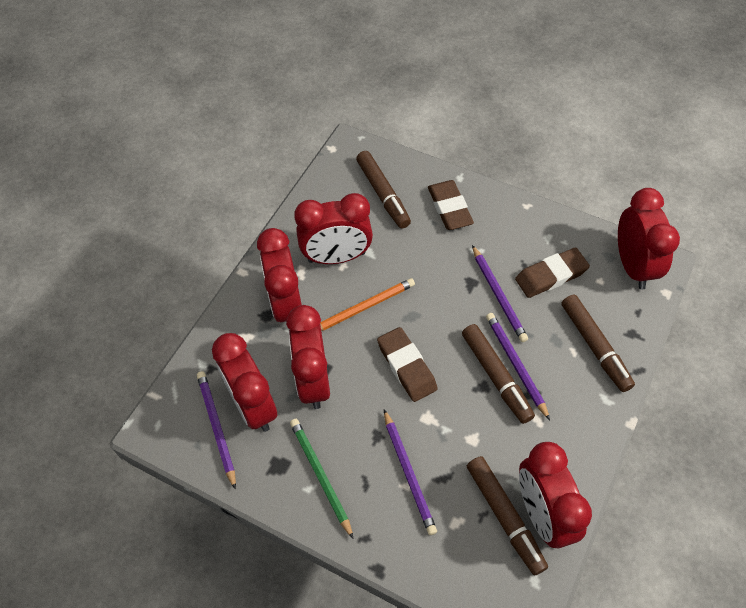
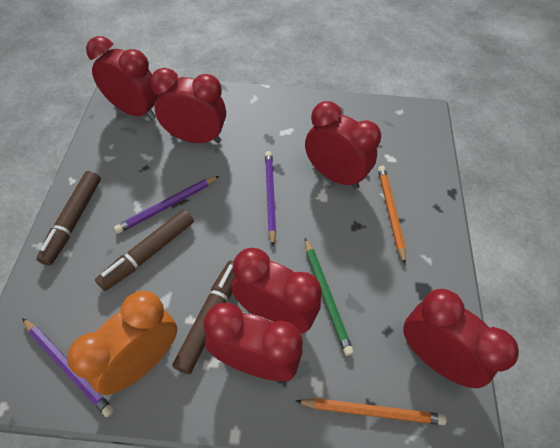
brown eraser: 3 -> 0
brown marker: 4 -> 3
orange clock: 0 -> 1
orange pencil: 1 -> 2
purple pencil: 4 -> 3

